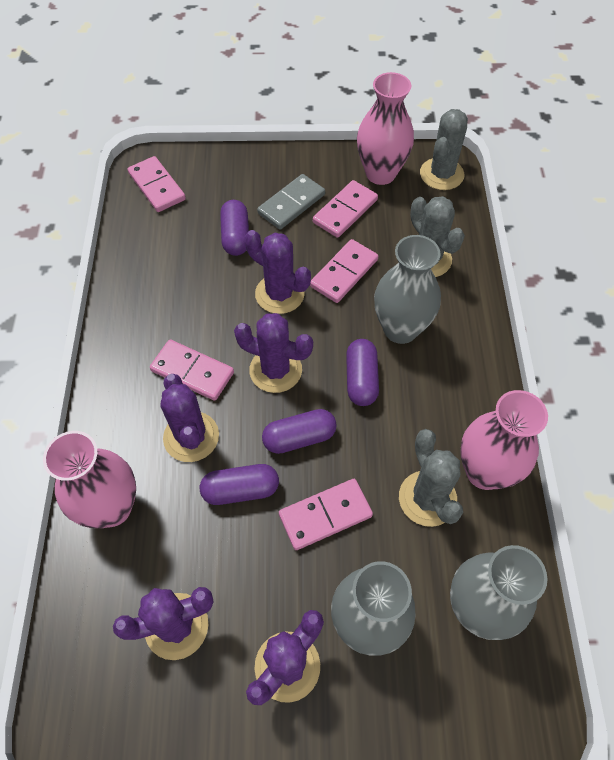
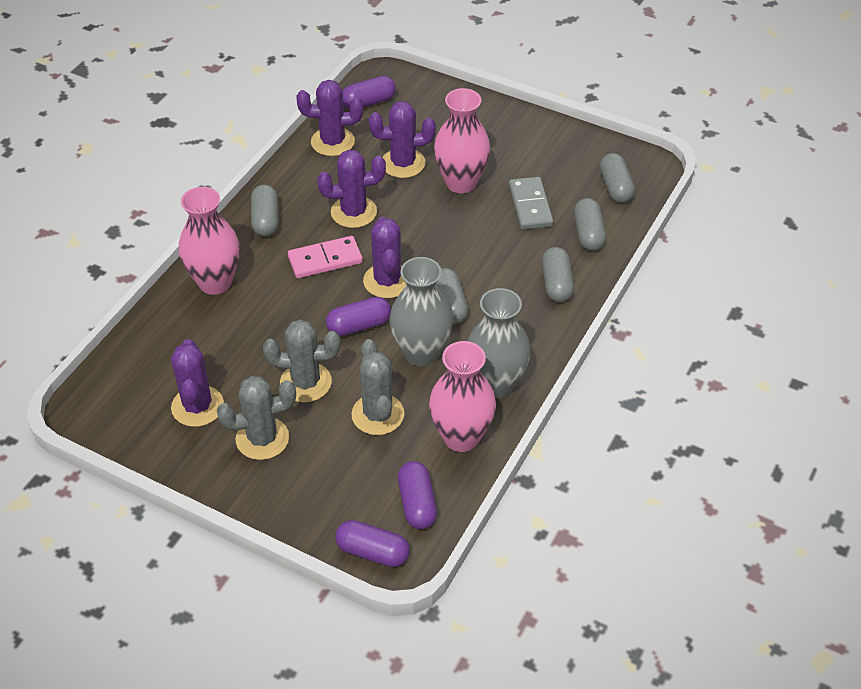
grey capsule: 0 -> 5
grey vase: 3 -> 2
pink domino: 5 -> 1

